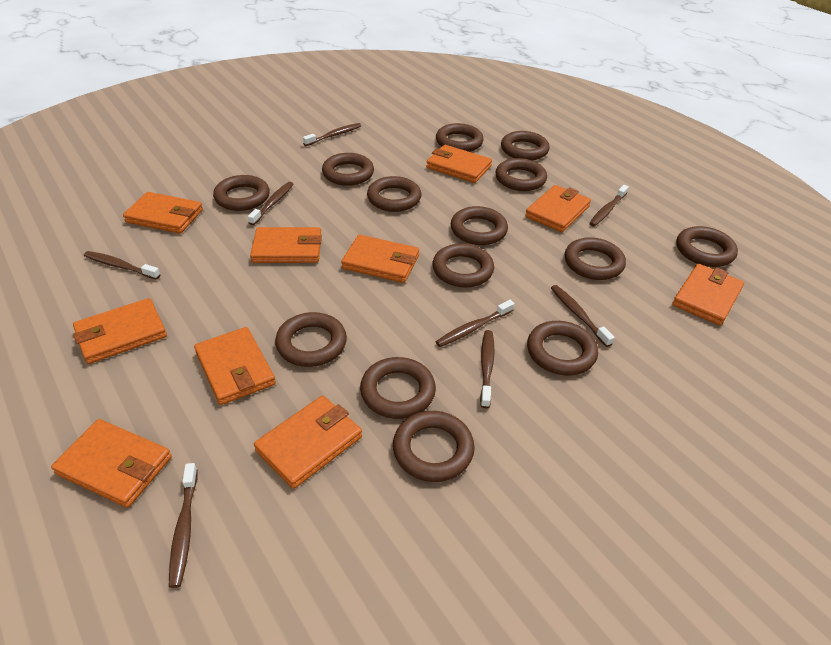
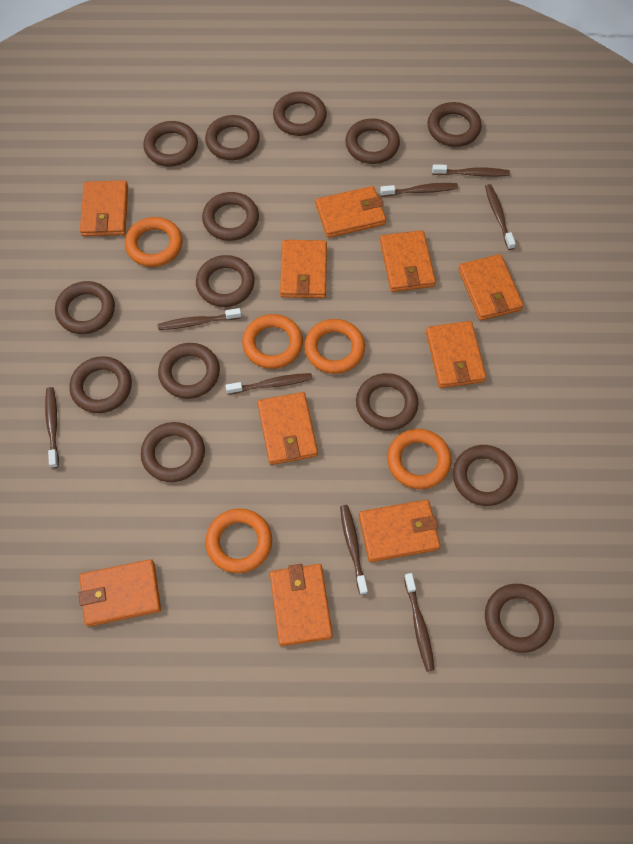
orange ring: 0 -> 5

